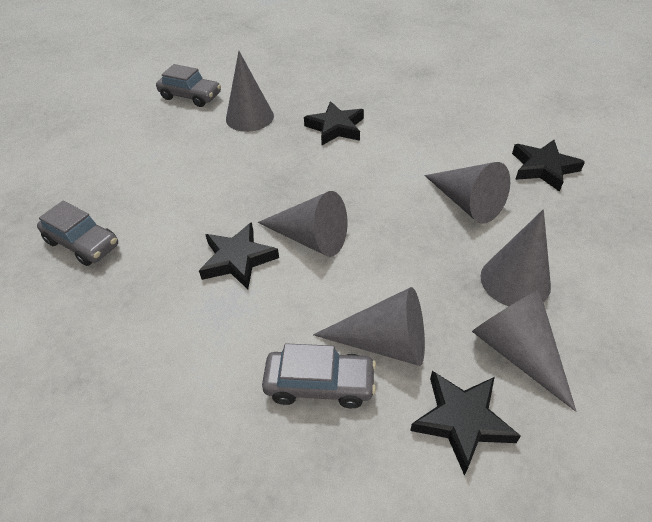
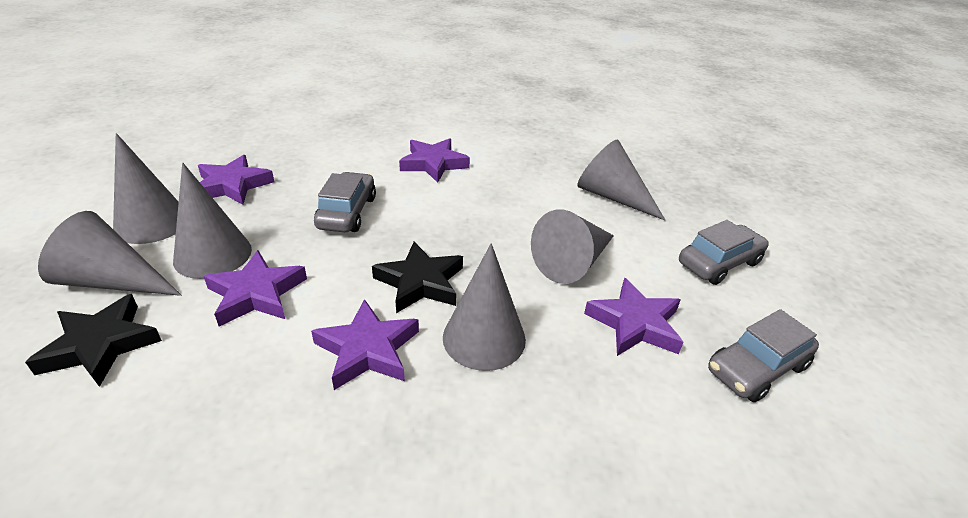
black star: 4 -> 2
purple star: 0 -> 5

